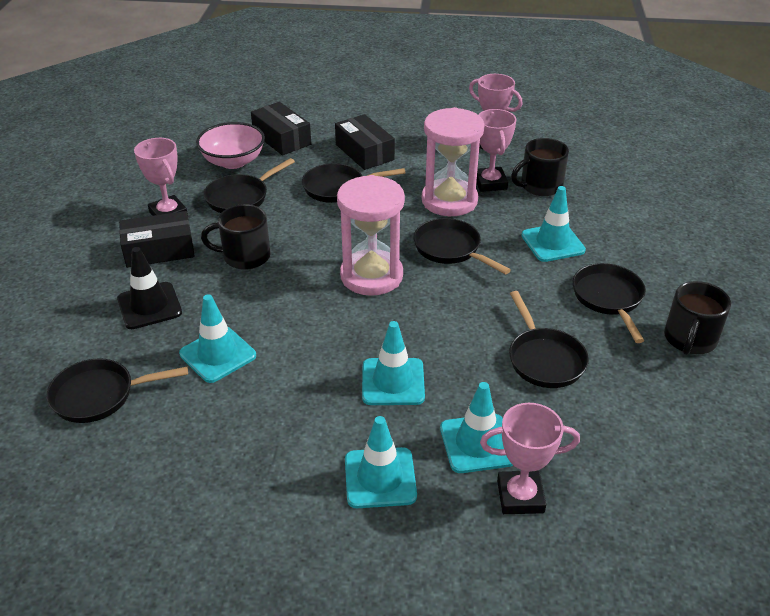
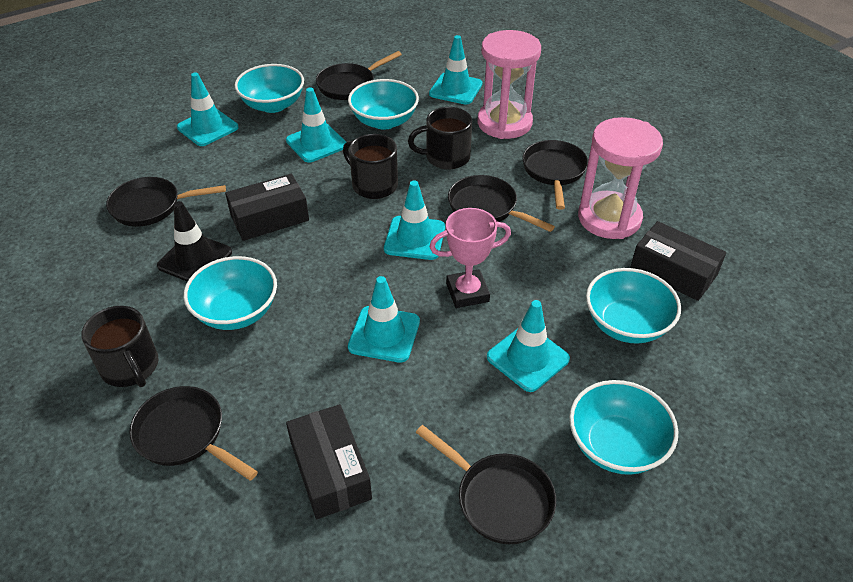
pink bowl: 1 -> 0
pink trophy: 4 -> 1
turquoise bowl: 0 -> 5
turquoise traffic cone: 5 -> 6

